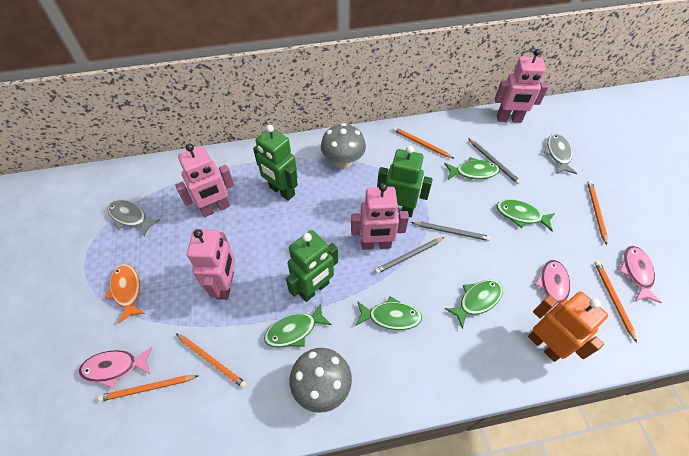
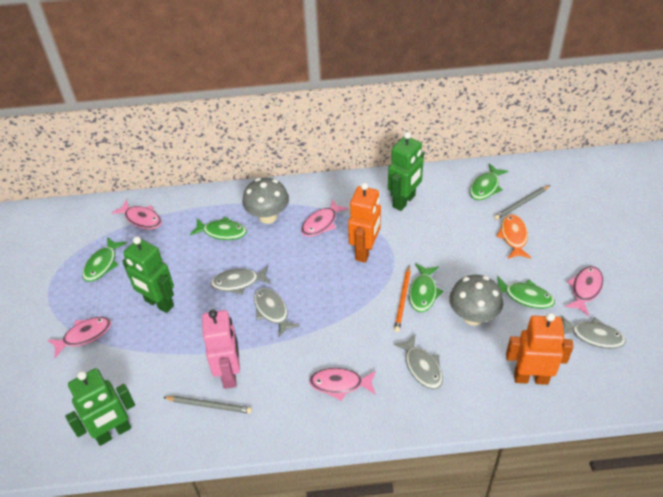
grey fish: 2 -> 4
grey pencil: 3 -> 2
orange pencil: 5 -> 1
orange robot: 1 -> 2
pink fish: 3 -> 5
pink robot: 4 -> 1

